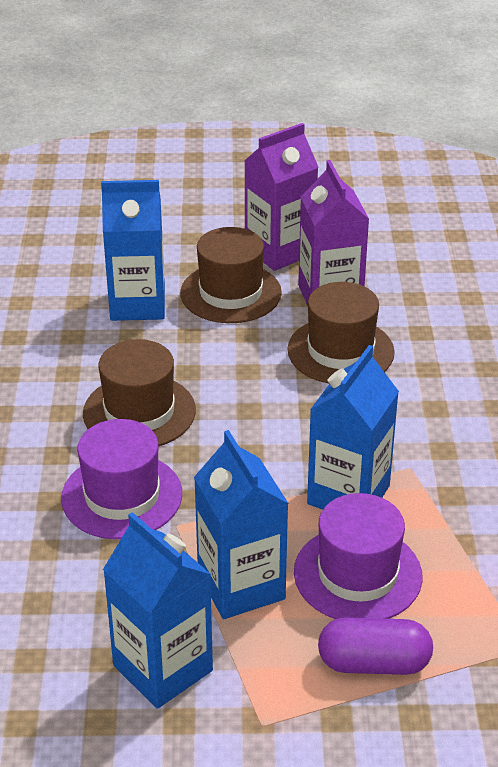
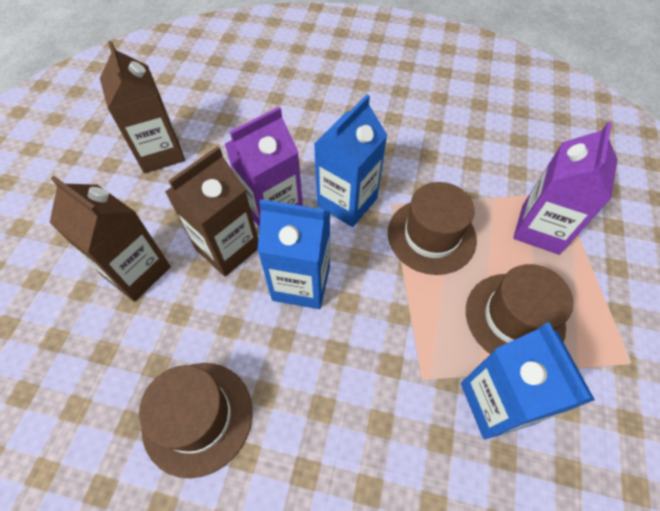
blue carton: 4 -> 3
brown carton: 0 -> 3
purple capsule: 1 -> 0
purple hat: 2 -> 0

